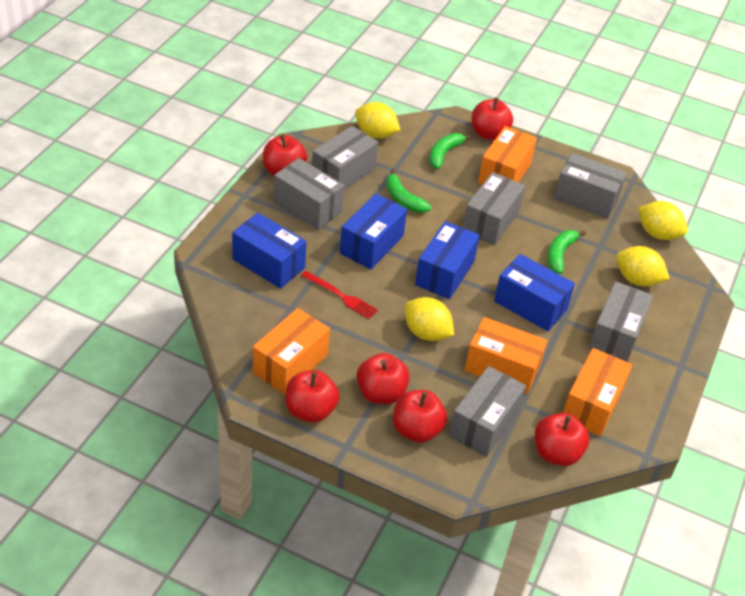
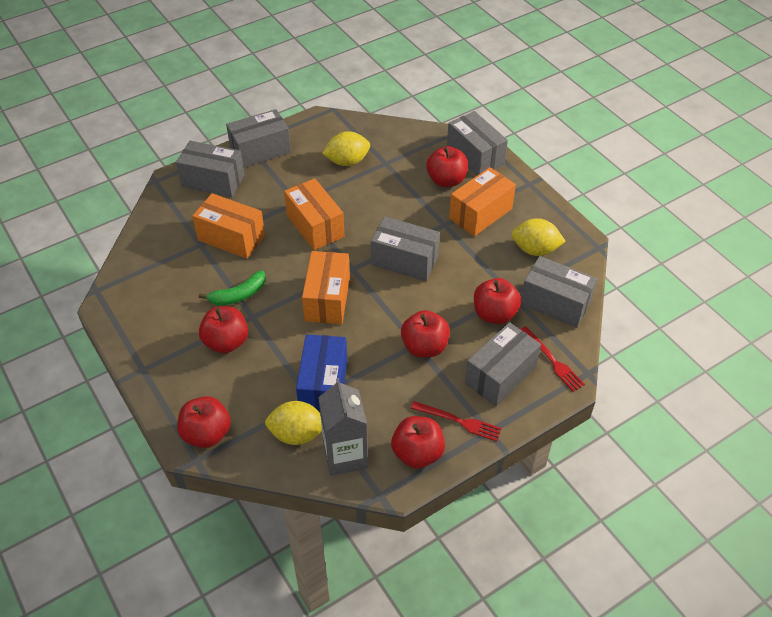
blue box: 4 -> 1
green banana: 3 -> 1
grey carton: 0 -> 1
red fork: 1 -> 2
yellow lemon: 4 -> 3

